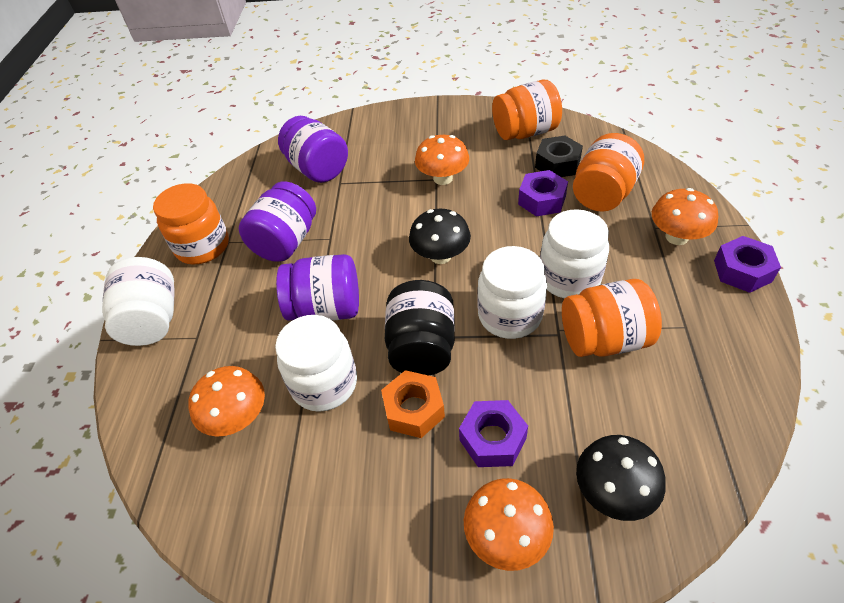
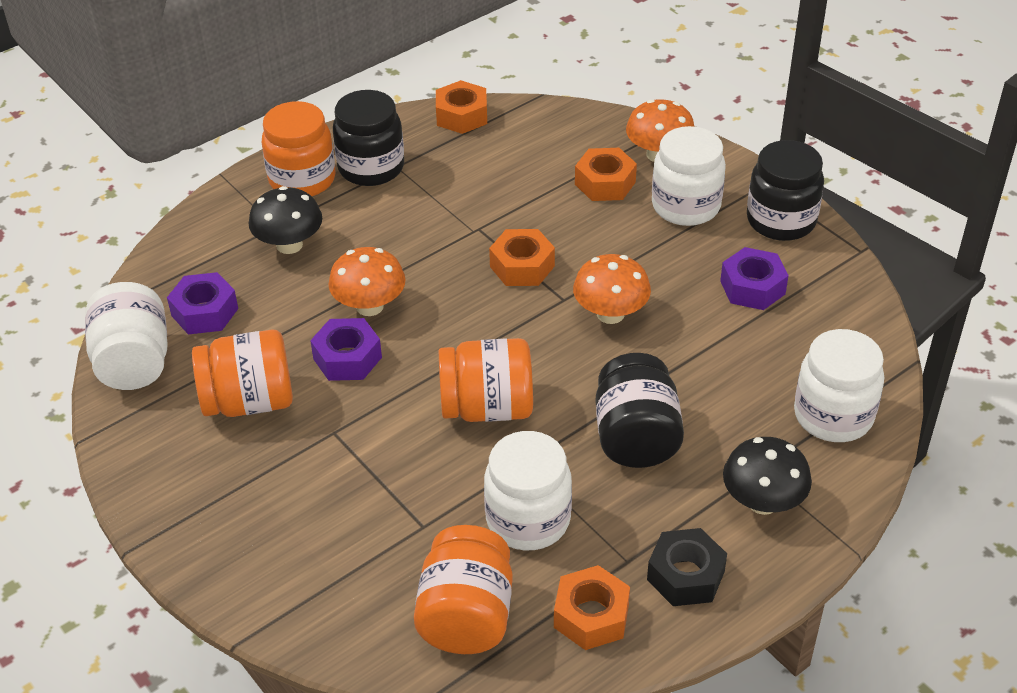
black jar: 1 -> 3
orange mushroom: 4 -> 3
orange nut: 1 -> 4
purple jar: 3 -> 0

